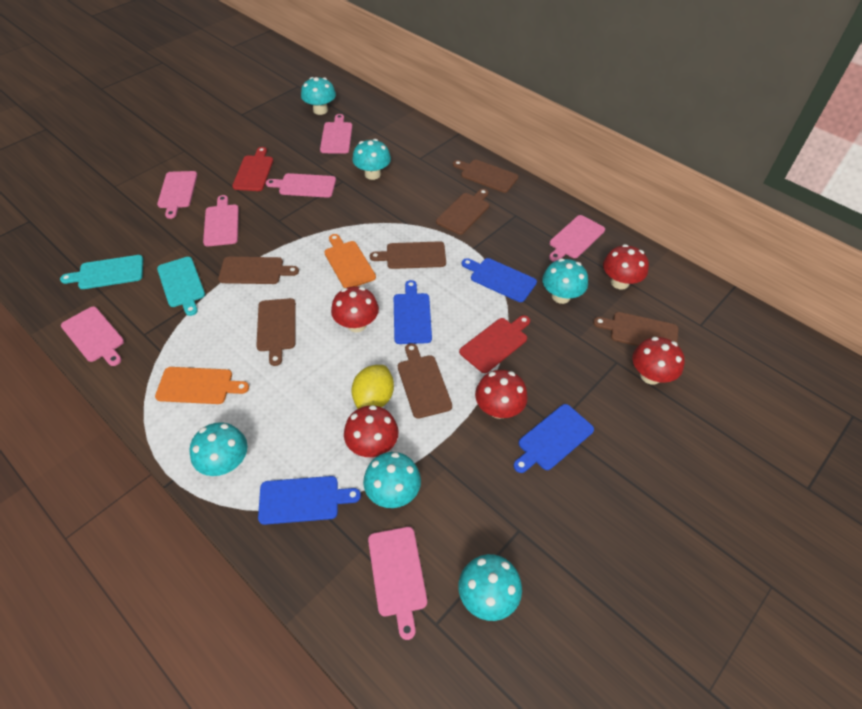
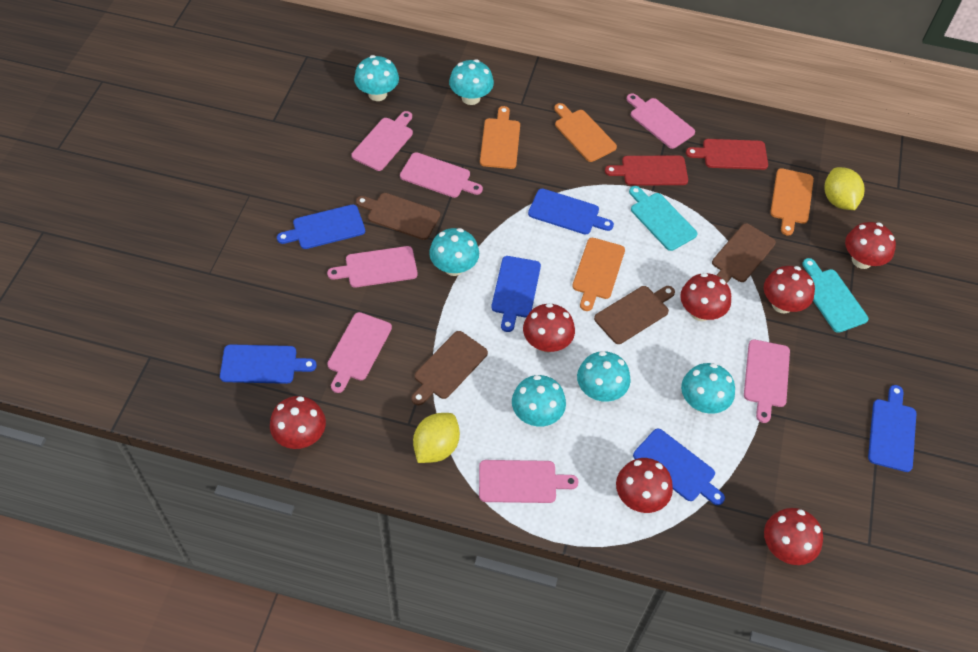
blue cutting board: 4 -> 6
brown cutting board: 7 -> 4
orange cutting board: 2 -> 4
red mushroom: 5 -> 7
yellow lemon: 1 -> 2

